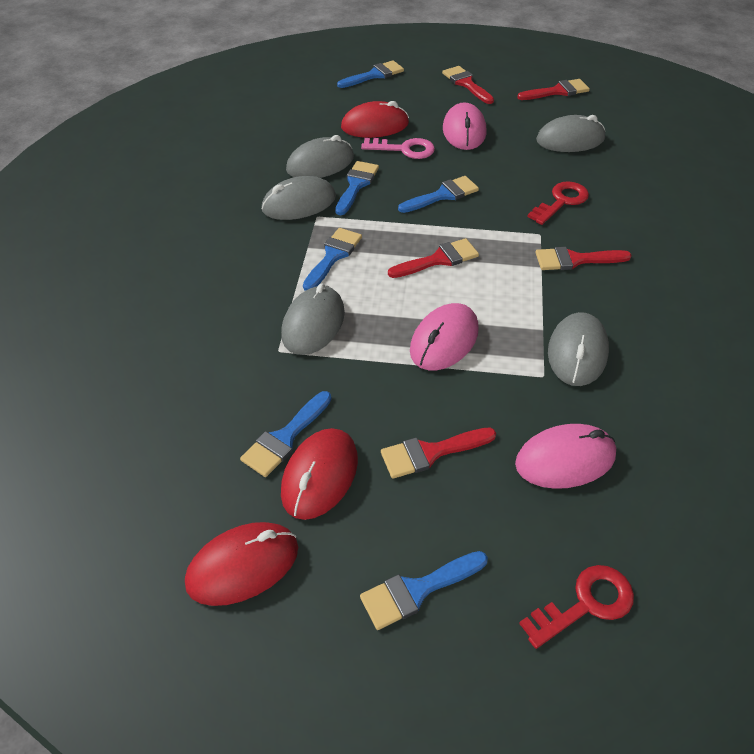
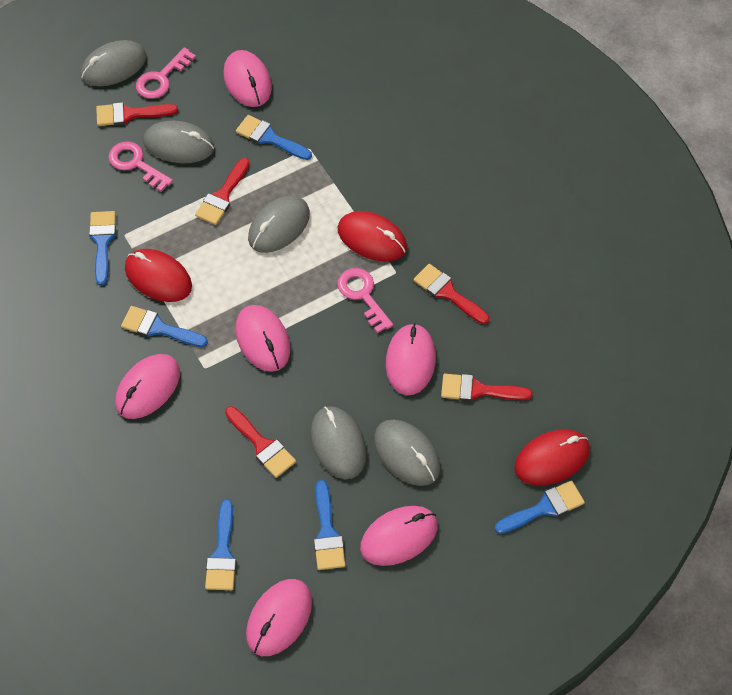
pink key: 1 -> 3
pink mouse: 3 -> 6
red key: 2 -> 0

